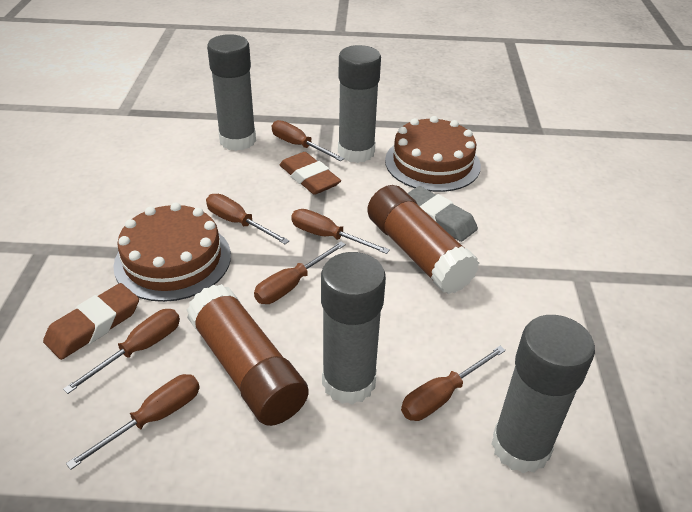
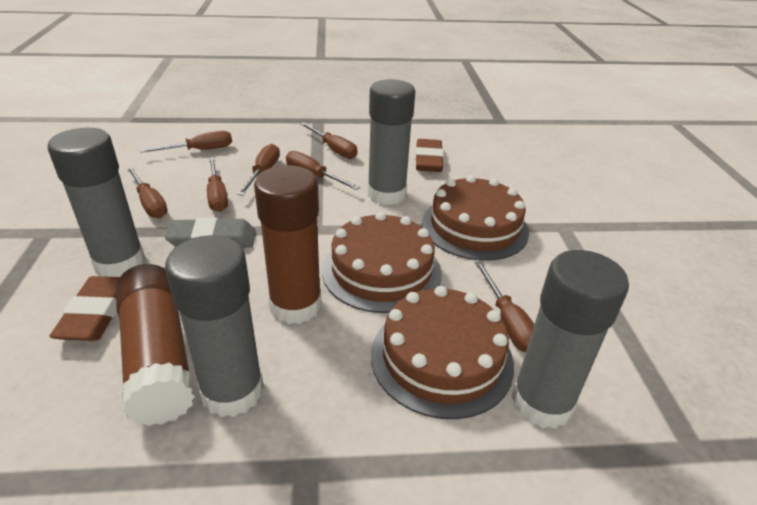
brown cake: 2 -> 3

